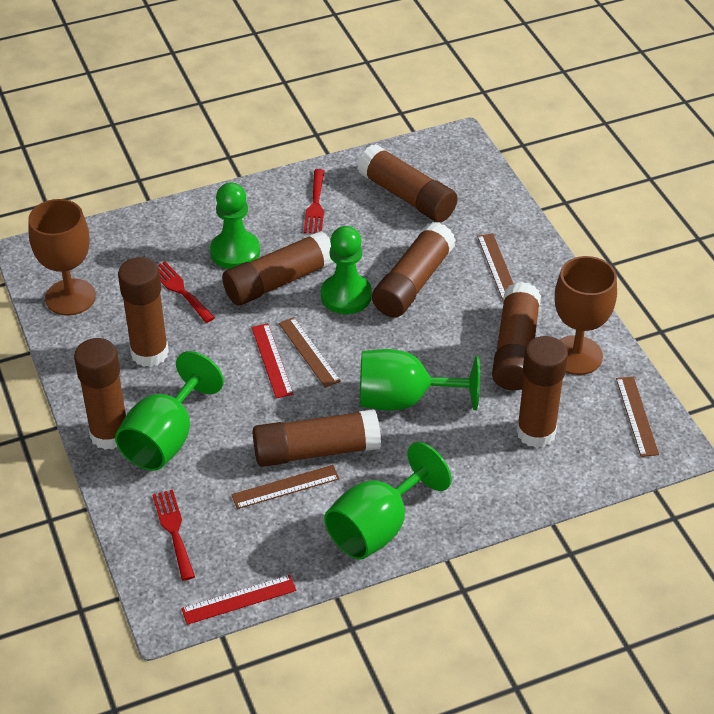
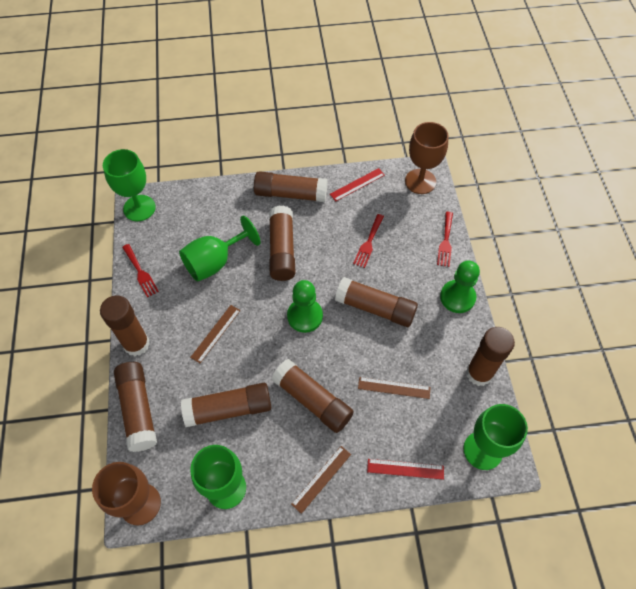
brown ruler: 4 -> 3
green goblet: 3 -> 4

